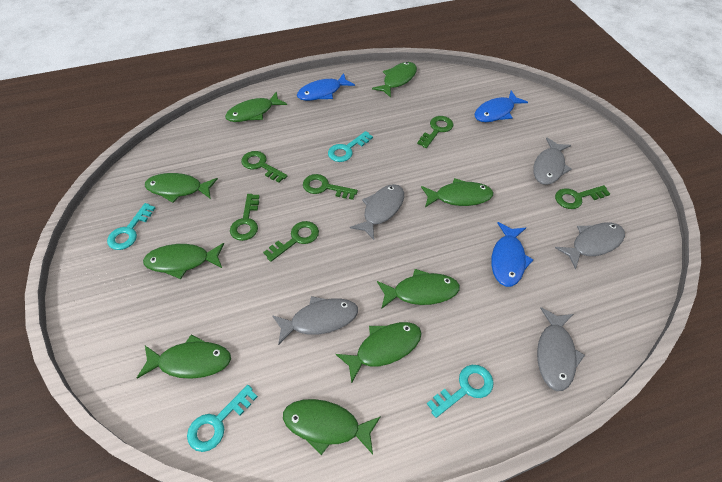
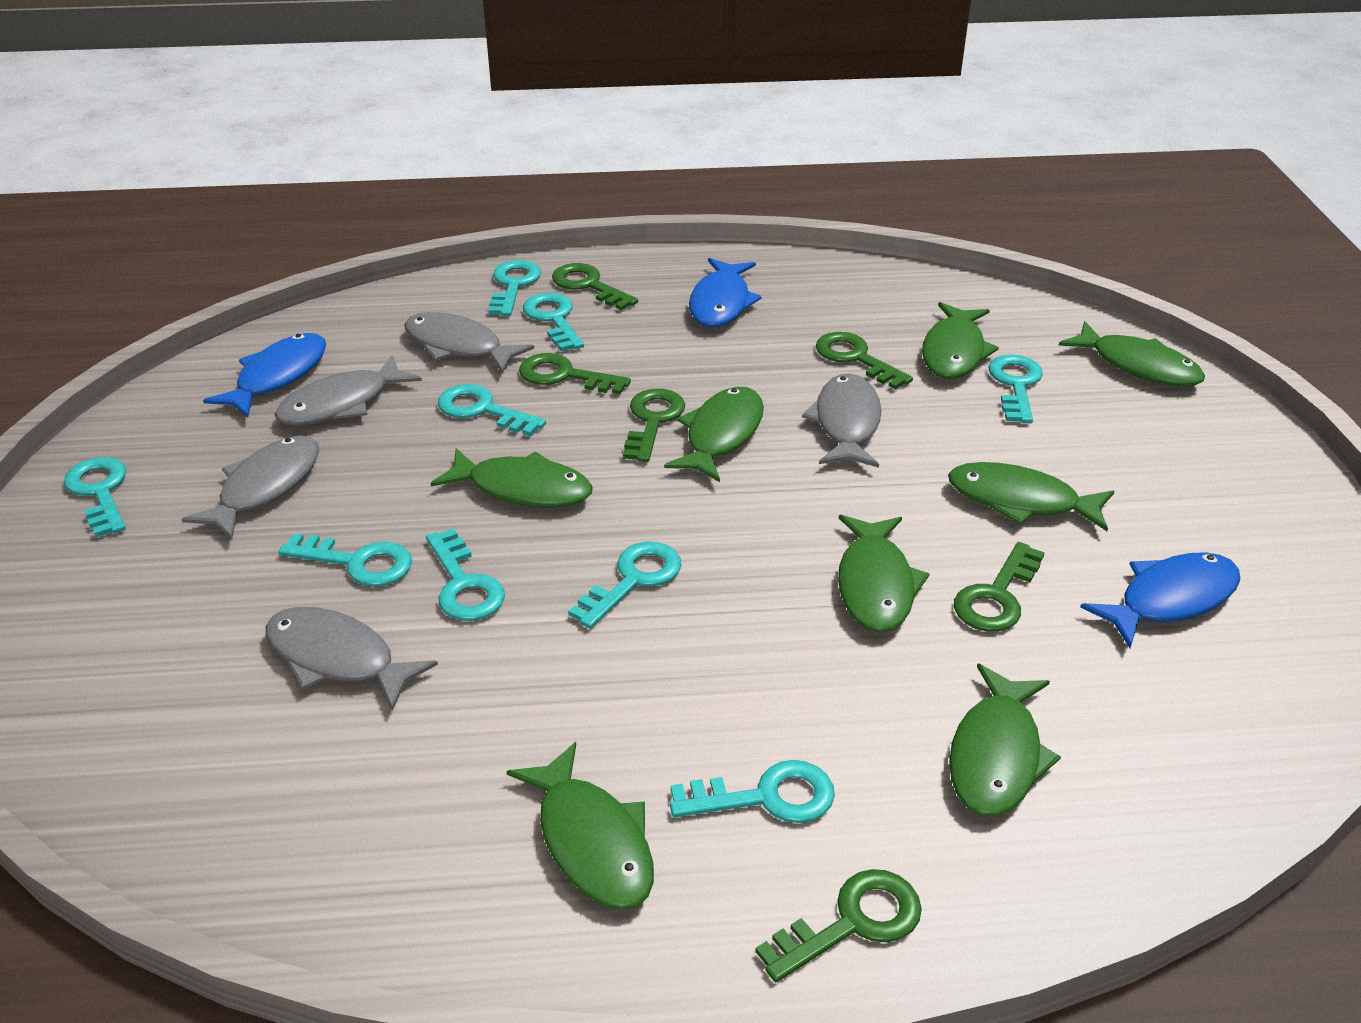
green fish: 9 -> 8
turquoise key: 4 -> 9

